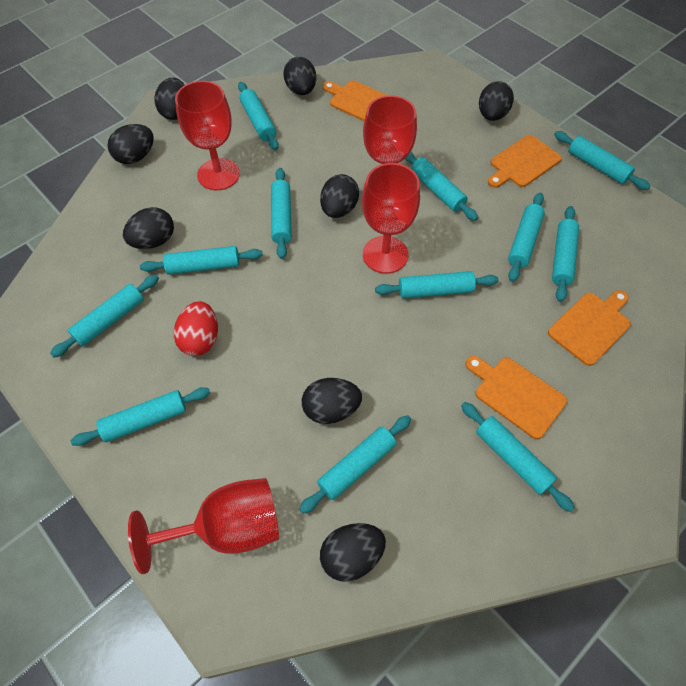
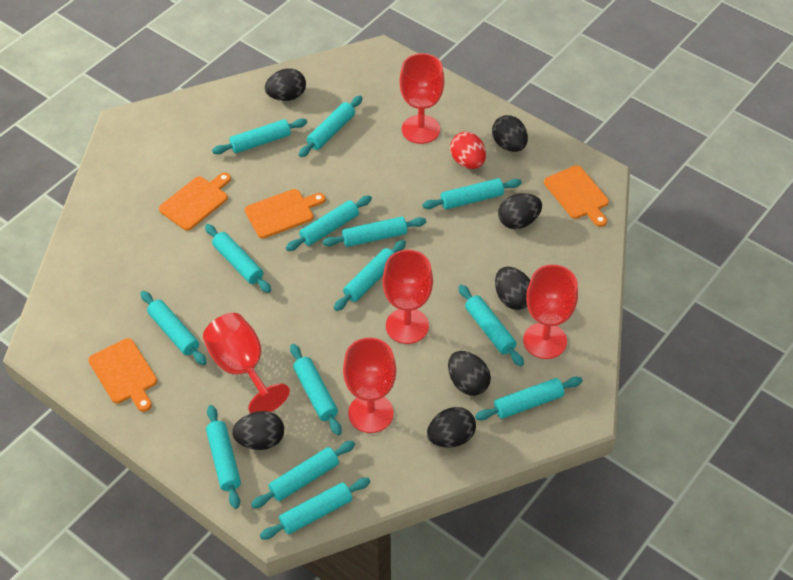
black egg: 8 -> 7
red goblet: 4 -> 5
turquoise rolling pin: 12 -> 14

